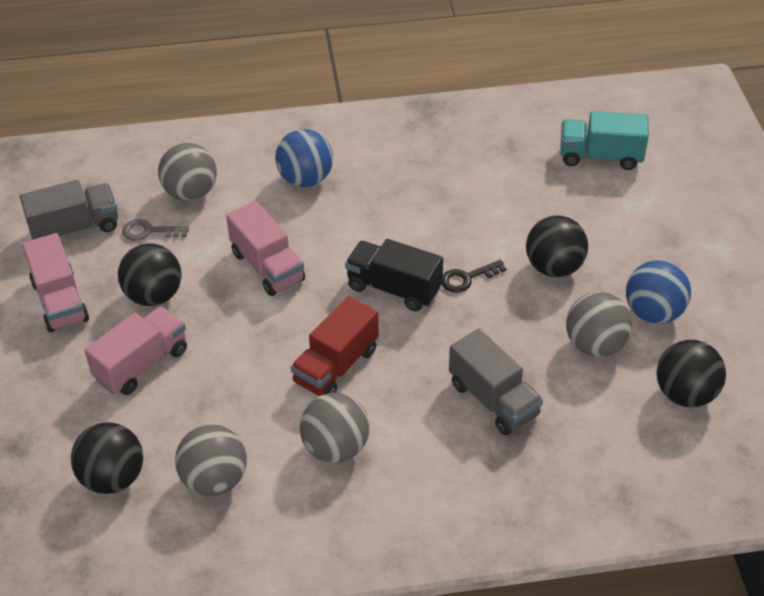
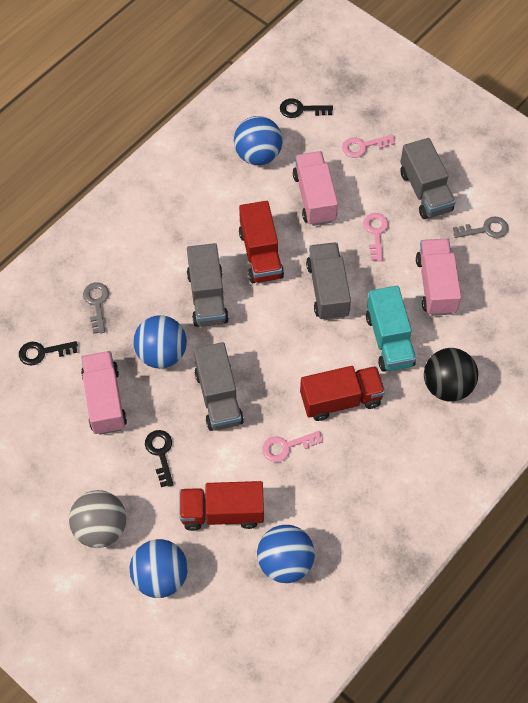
black ball: 4 -> 1
black key: 1 -> 3
black truck: 1 -> 0
blue ball: 2 -> 4
grey ball: 4 -> 1
grey key: 1 -> 2
grey truck: 2 -> 4
pink key: 0 -> 3
red truck: 1 -> 3

